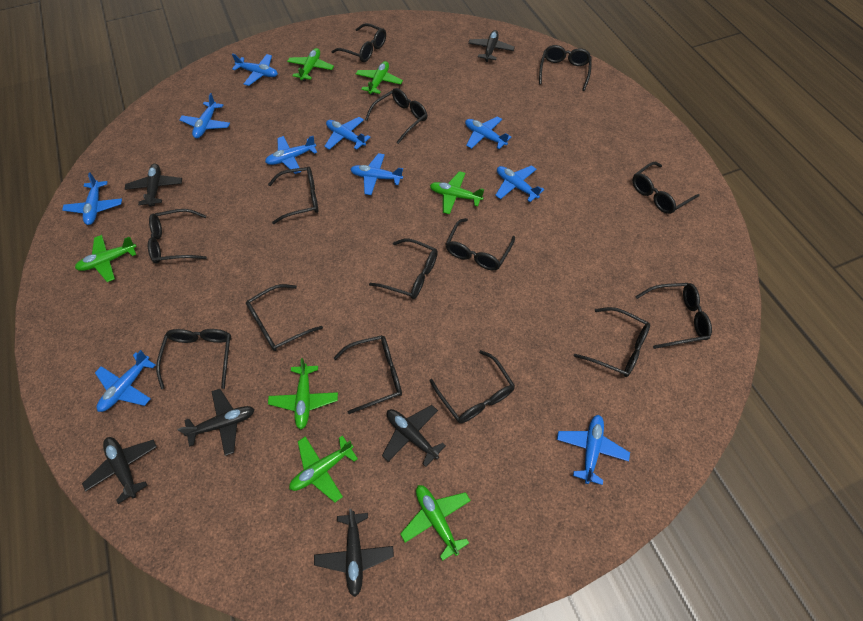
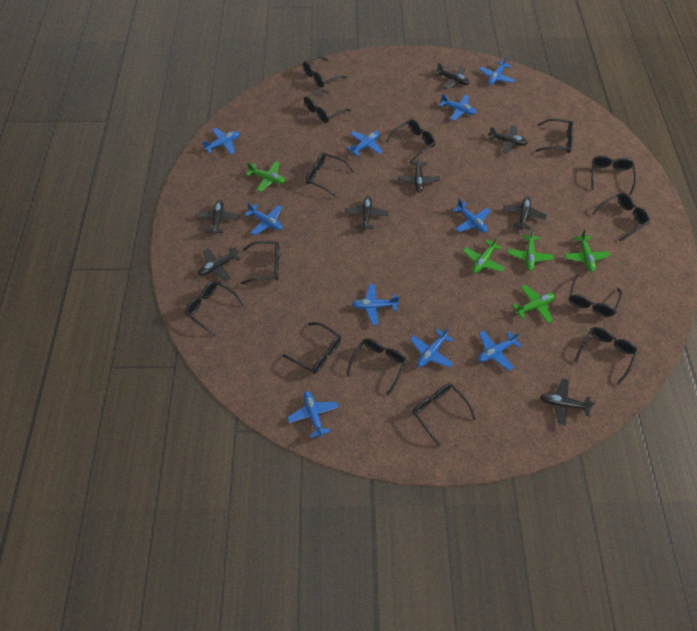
black plane: 6 -> 8
green plane: 7 -> 5

